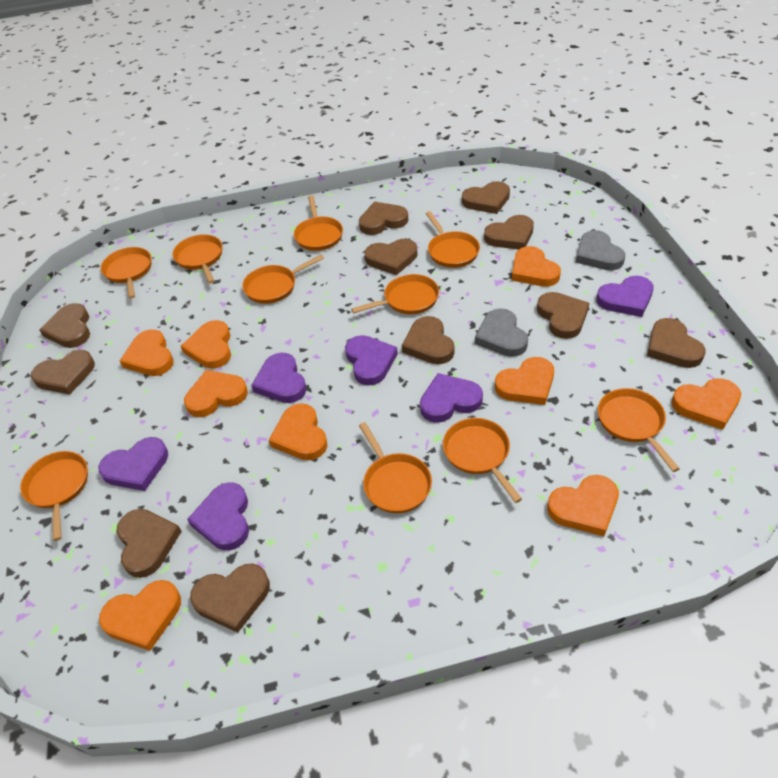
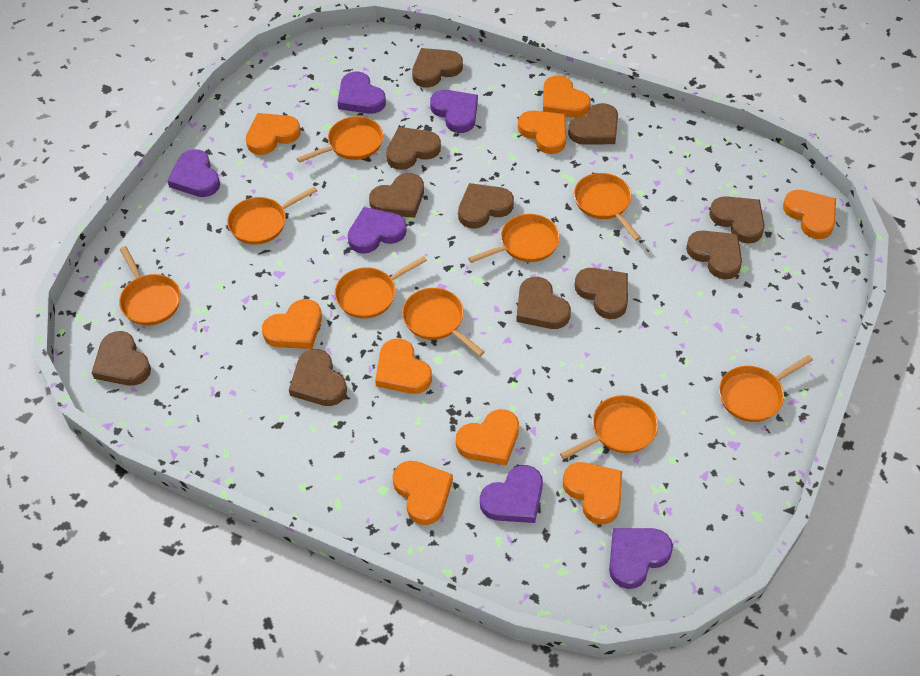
grey heart: 2 -> 0
orange pan: 10 -> 9

